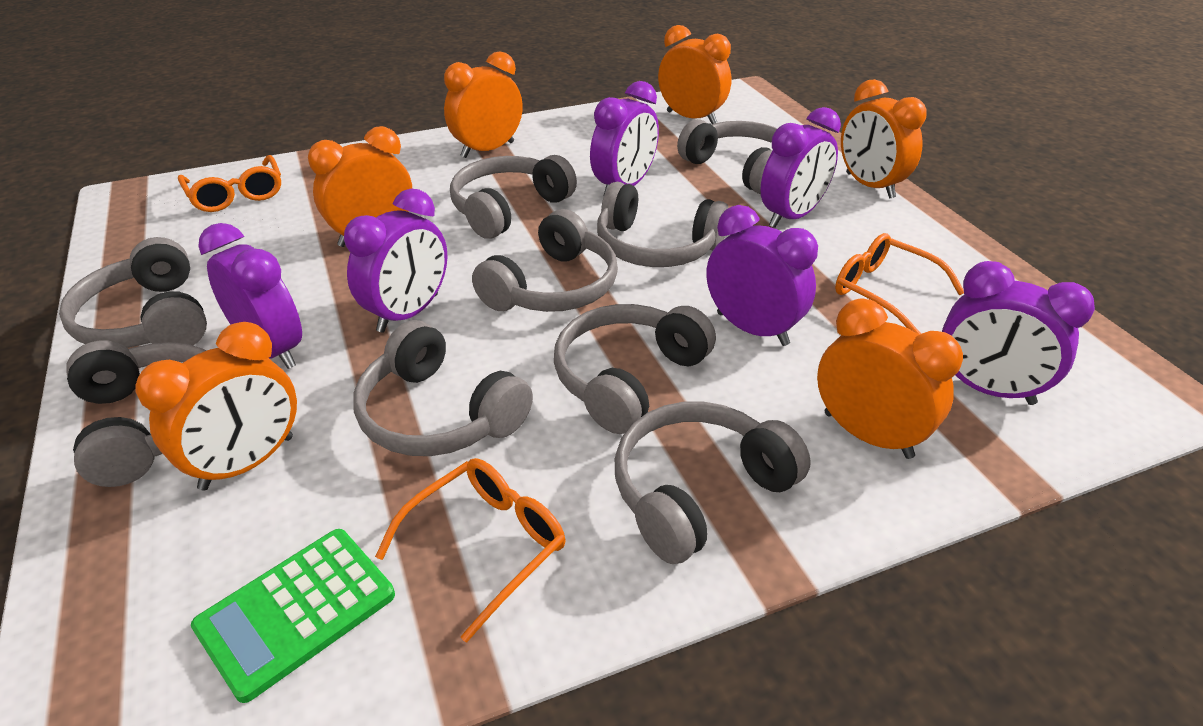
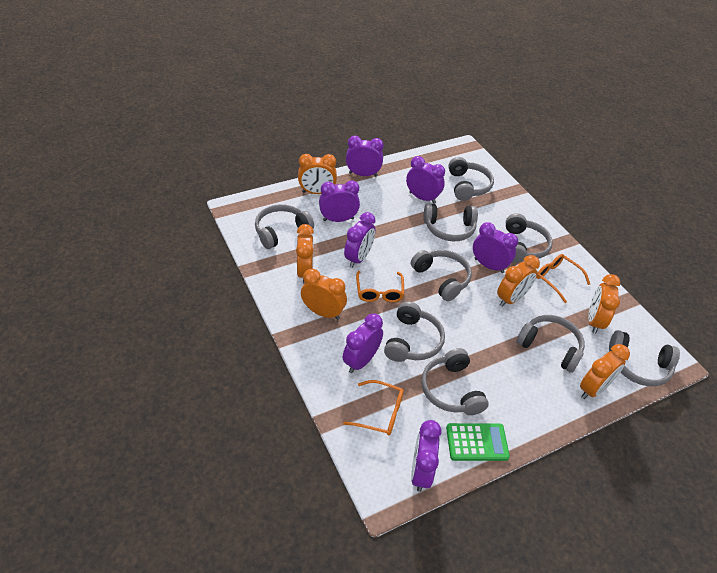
purple clock: 6 -> 7

